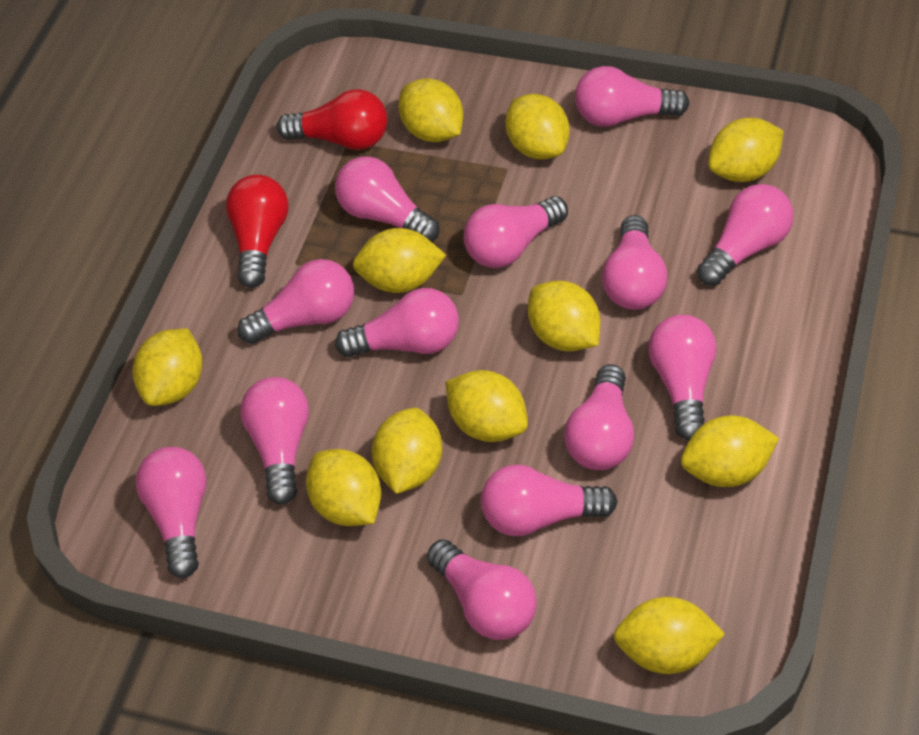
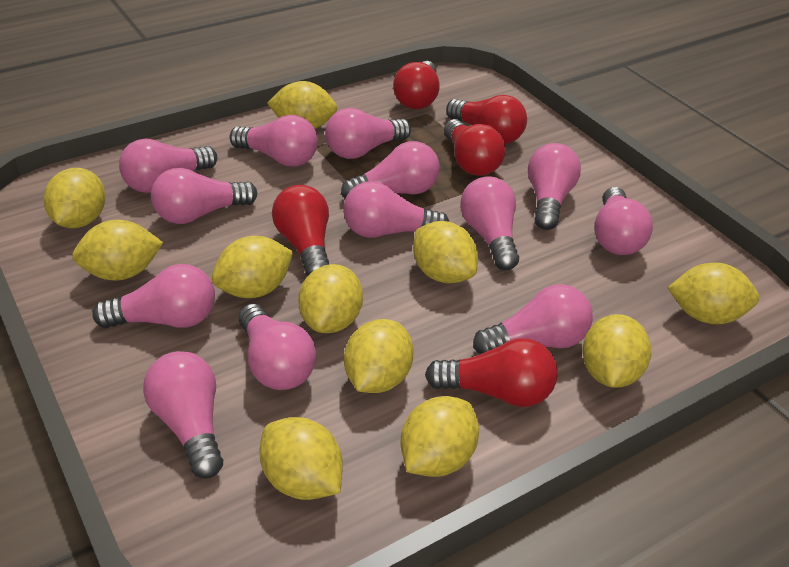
red light bulb: 2 -> 5

